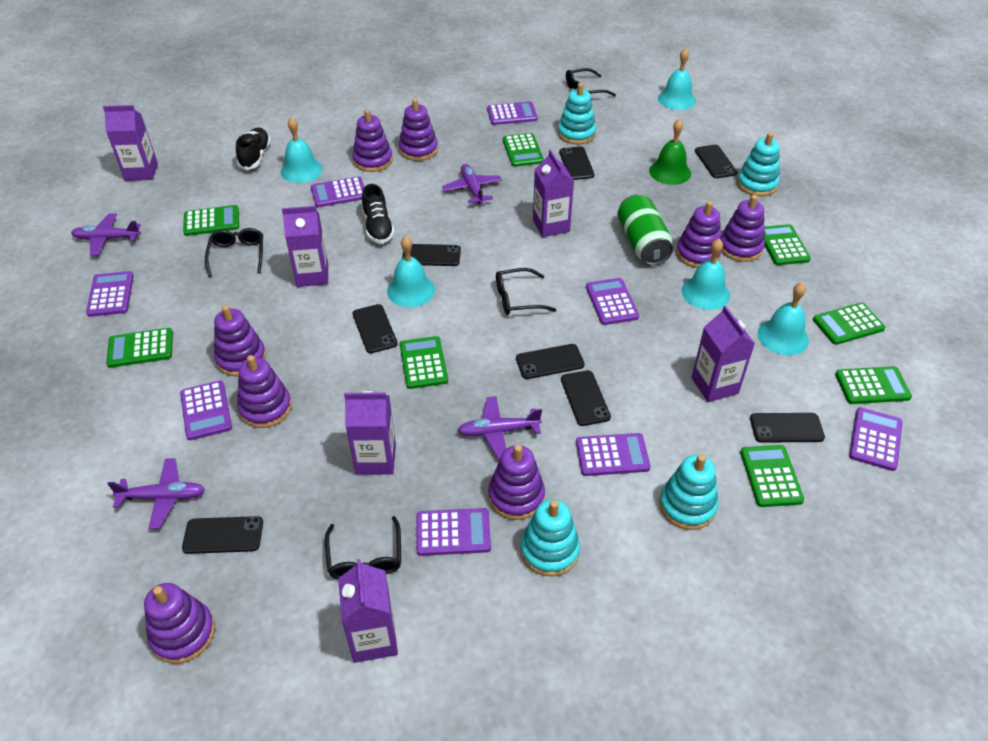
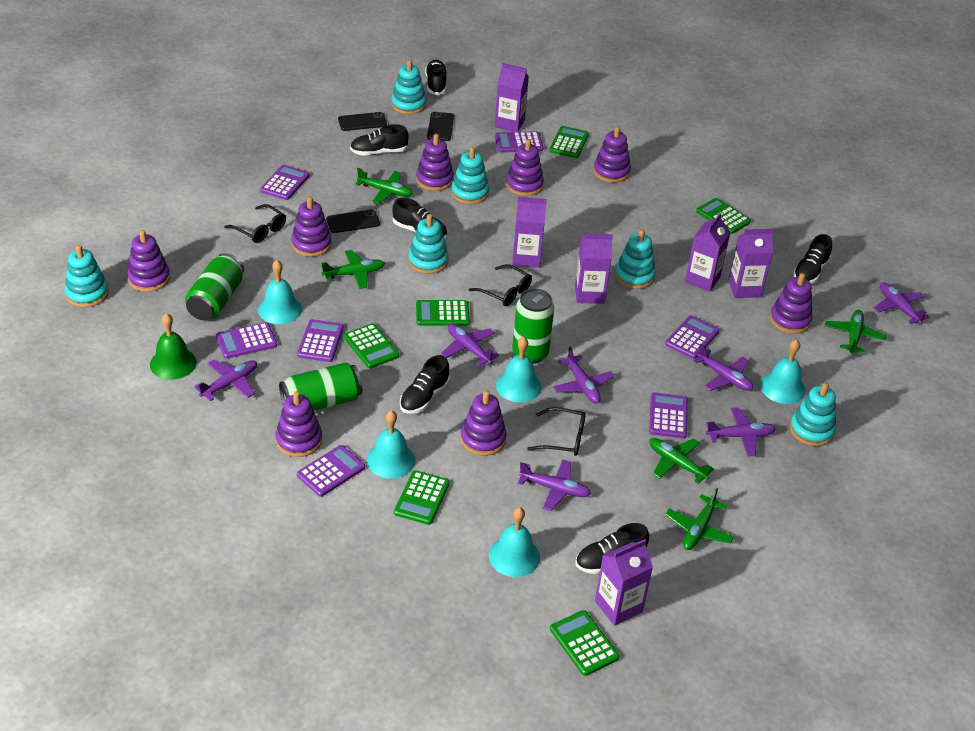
black glasses: 4 -> 3
black phone: 8 -> 3
black shoe: 2 -> 6
green calculator: 8 -> 6
green can: 1 -> 3
green plane: 0 -> 5
purple calculator: 8 -> 7
purple plane: 4 -> 7
turquoise stacking toy: 4 -> 6

